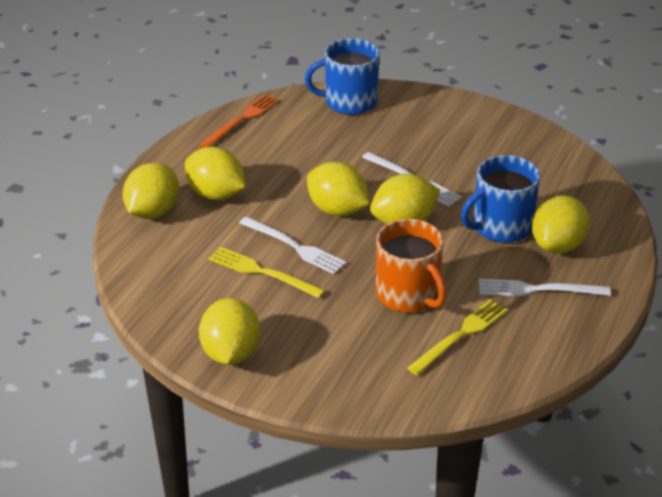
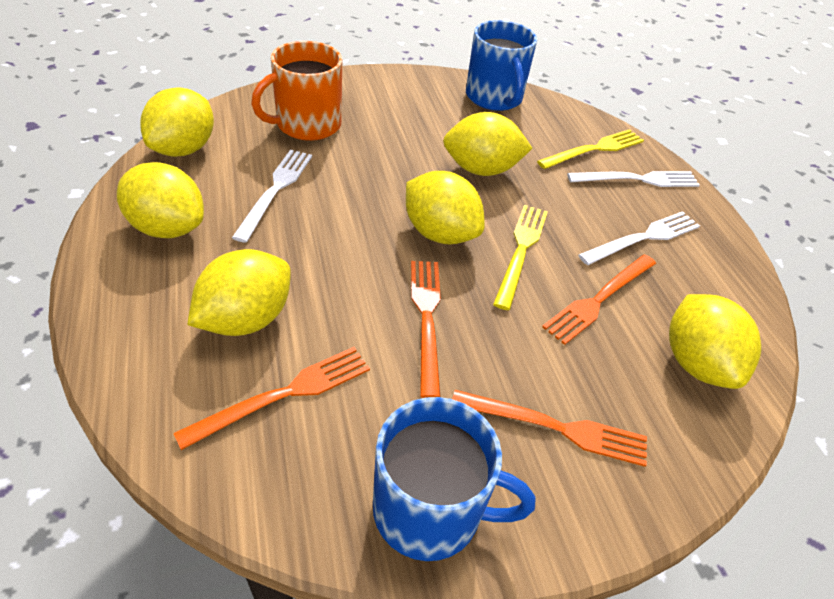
orange fork: 1 -> 4

